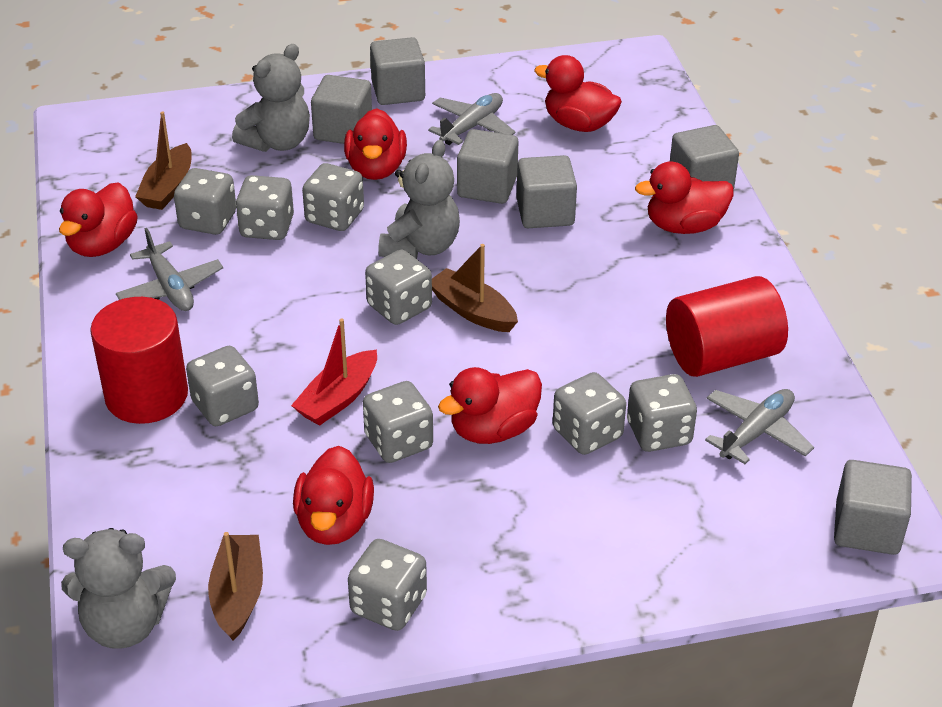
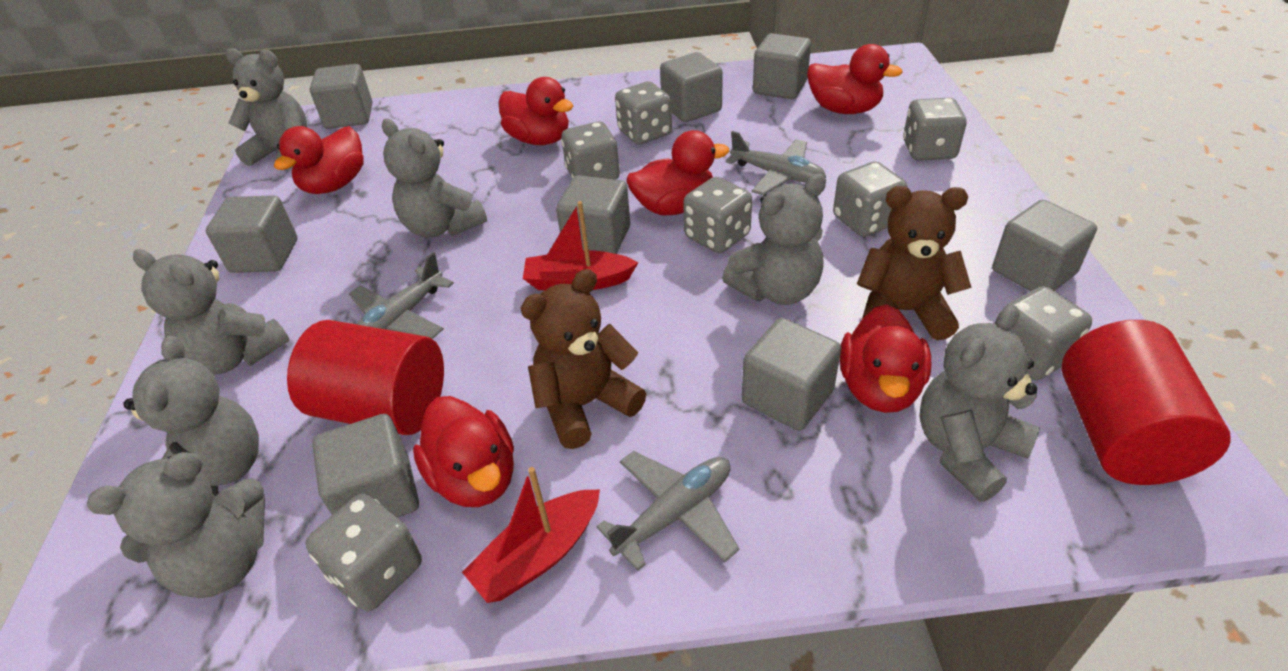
brown boat: 3 -> 0
brown teddy bear: 0 -> 2
grey cube: 6 -> 8
grey dice: 9 -> 7
grey teddy bear: 3 -> 7
red boat: 1 -> 2

